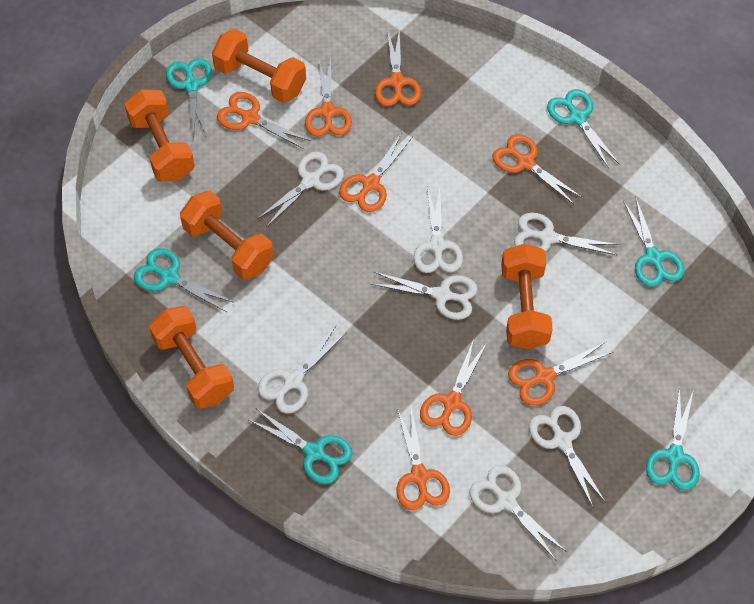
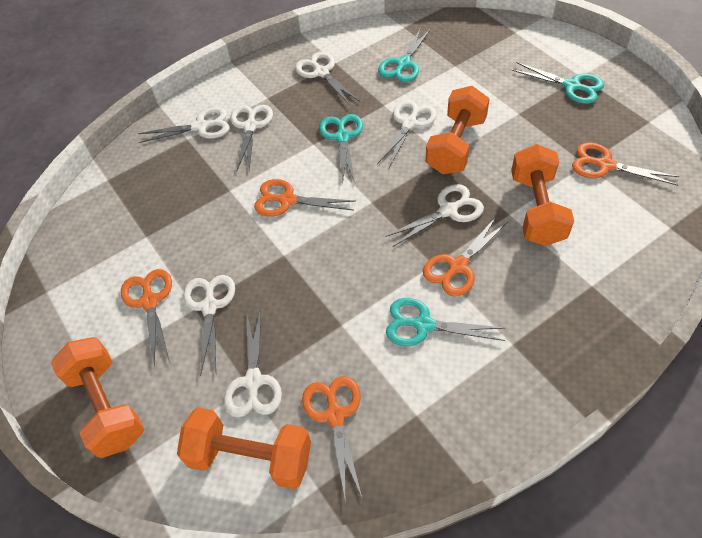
orange dumbbell: 5 -> 4
orange scissors: 8 -> 5
turquoise scissors: 6 -> 4

